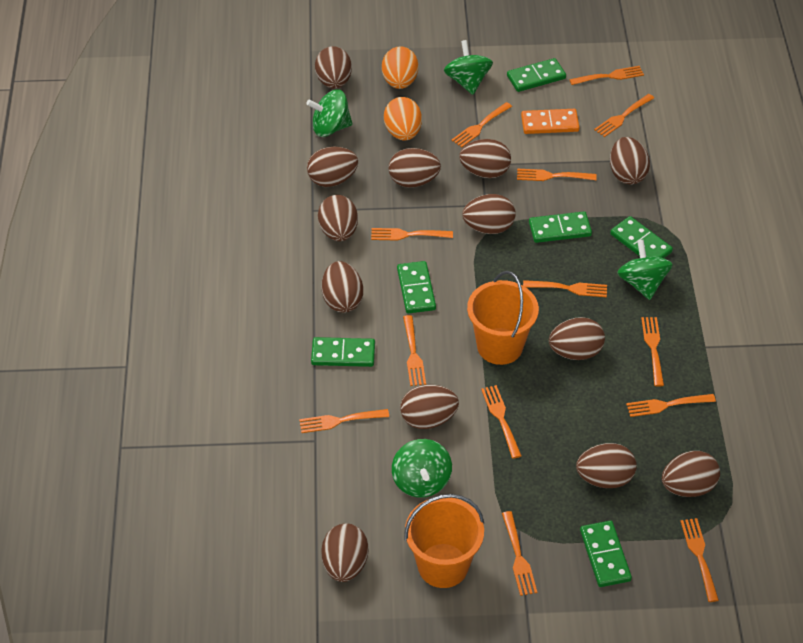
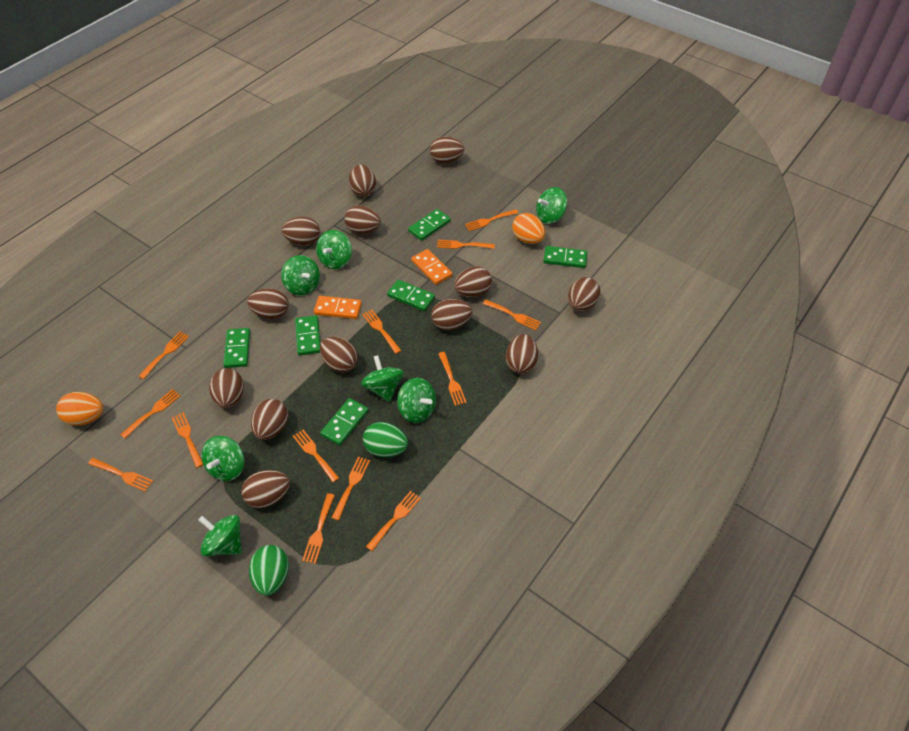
green egg: 0 -> 2
green spinning top: 4 -> 7
orange bucket: 2 -> 0
orange domino: 1 -> 2

